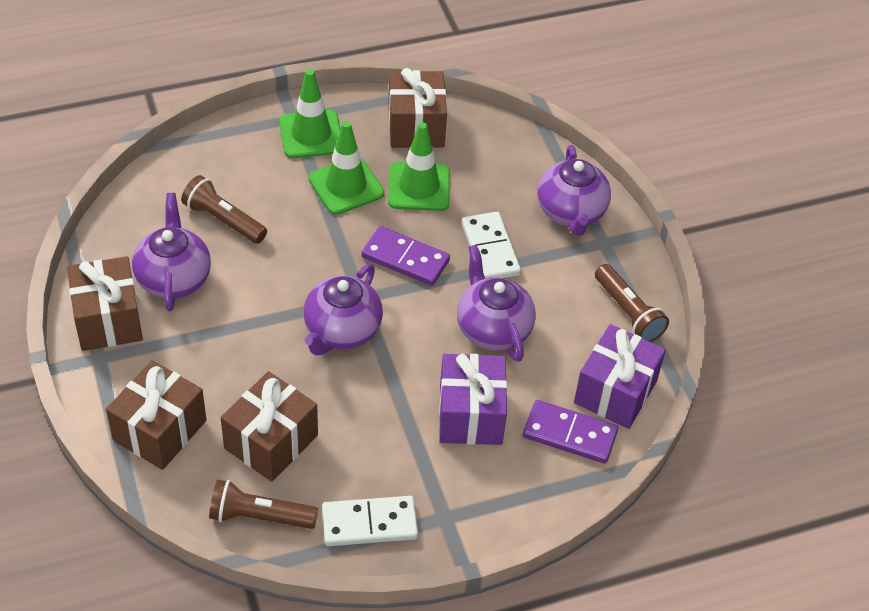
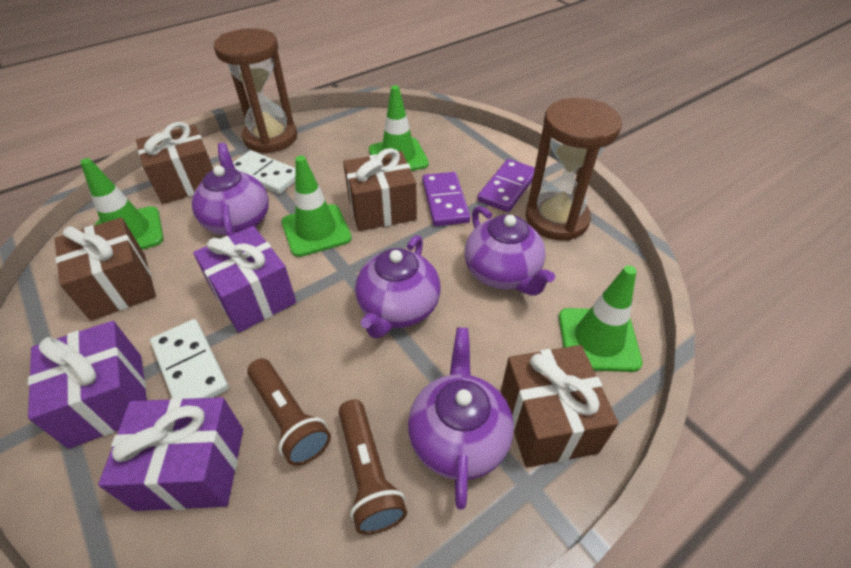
brown flashlight: 3 -> 2
brown hourglass: 0 -> 2
green traffic cone: 3 -> 4
purple gift: 2 -> 3

